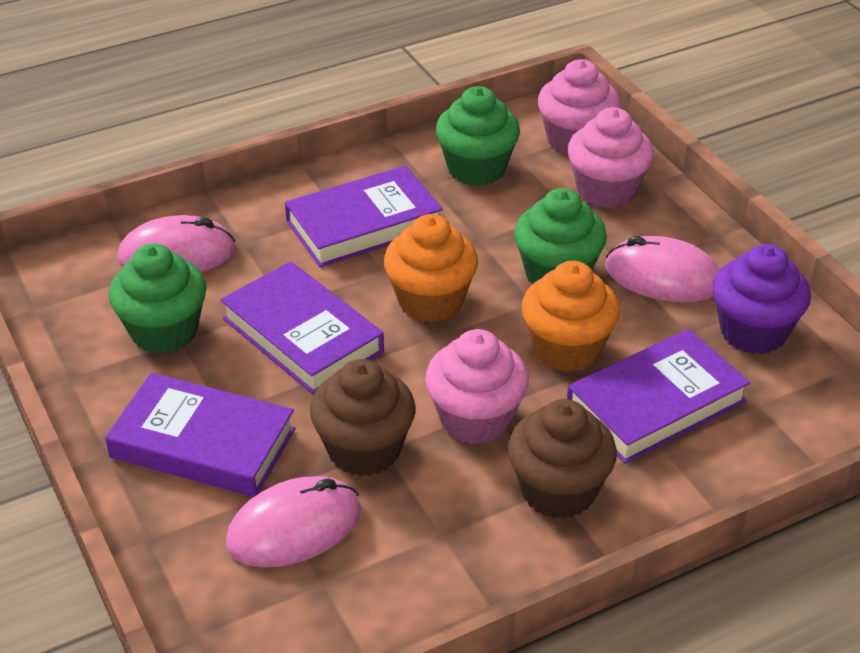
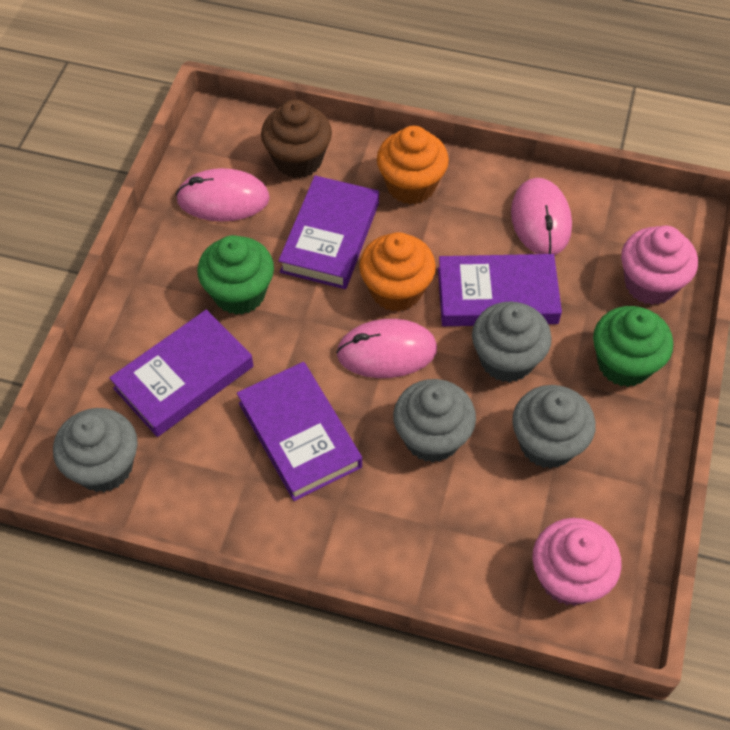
brown cupcake: 2 -> 1
green cupcake: 3 -> 2
grey cupcake: 0 -> 4
pink cupcake: 3 -> 2
purple cupcake: 1 -> 0

